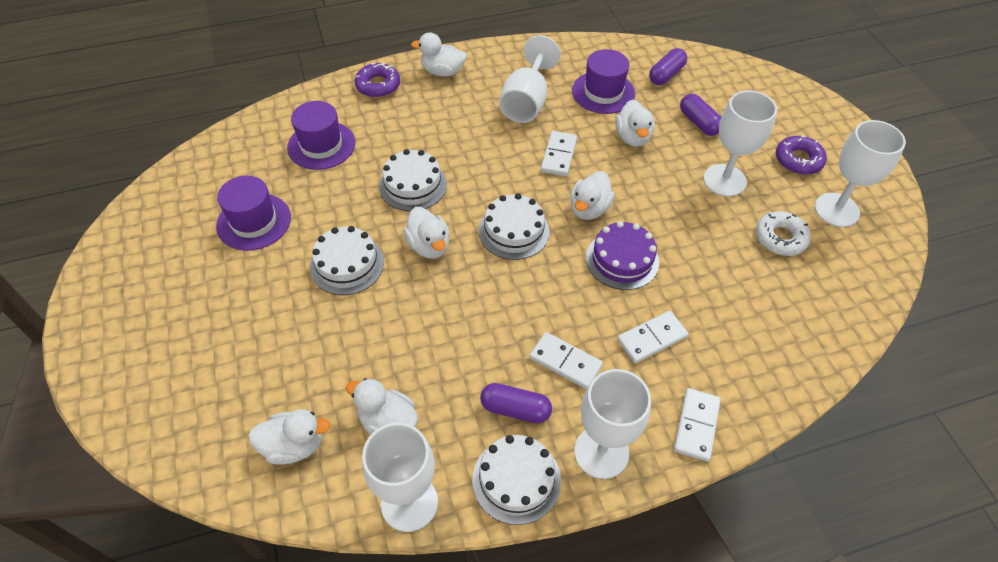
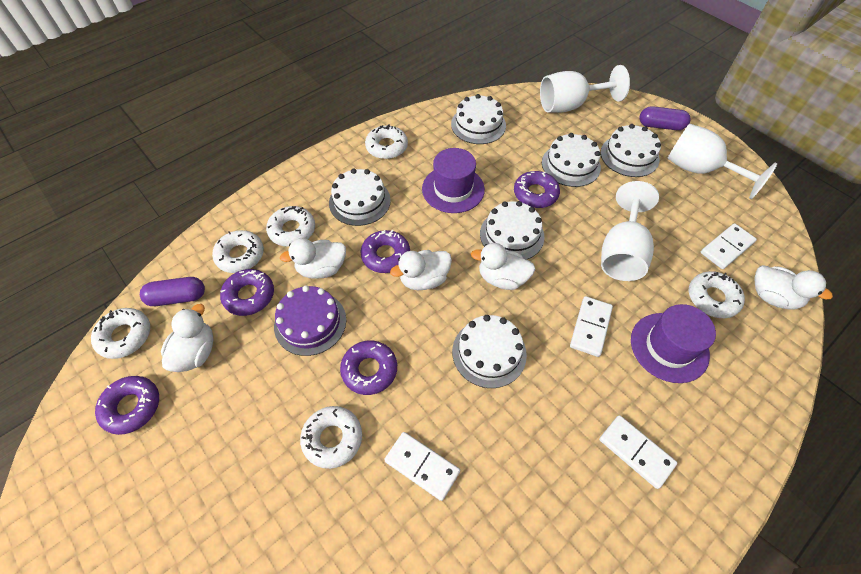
purple capsule: 3 -> 2
purple donut: 2 -> 5
purple hat: 3 -> 2
white cake: 4 -> 6
white donut: 1 -> 6
white duck: 6 -> 5
white goblet: 5 -> 3

